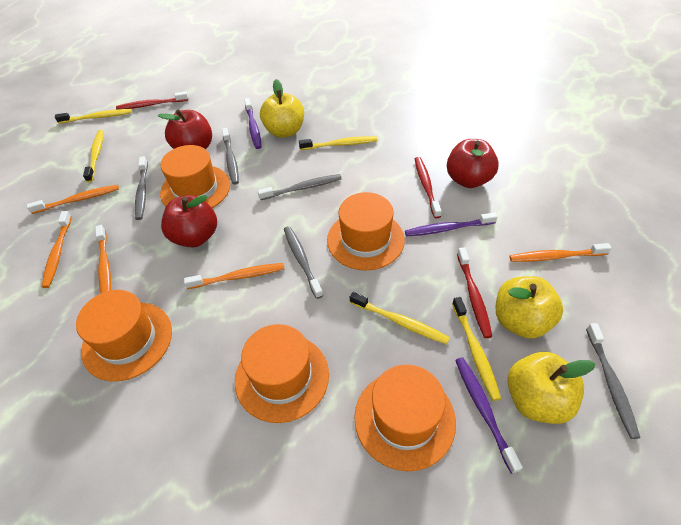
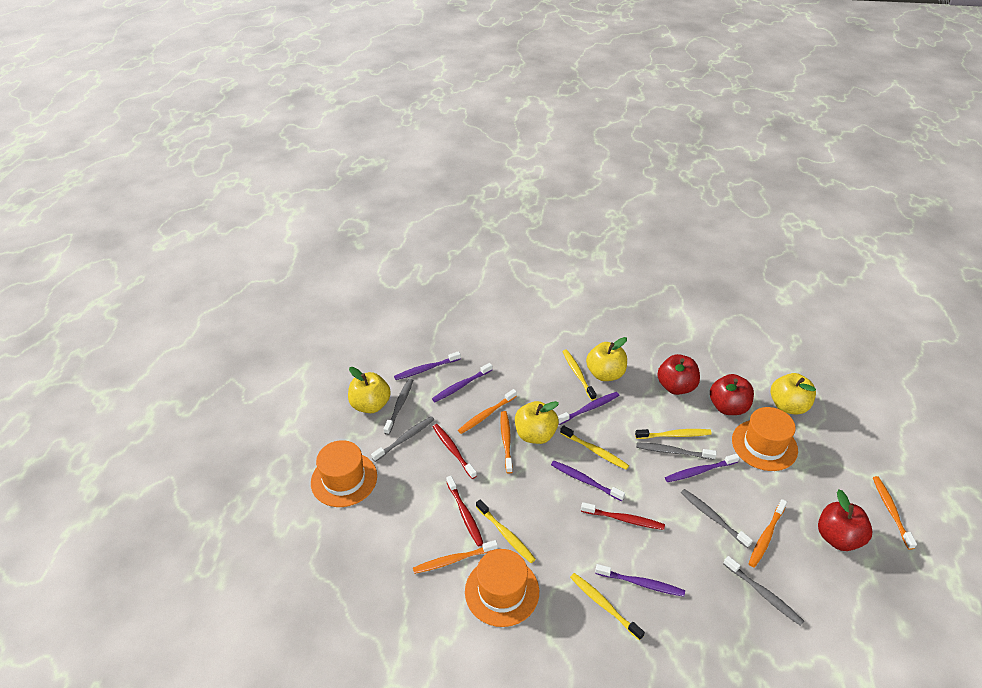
orange hat: 5 -> 3
purple toothbrush: 3 -> 6
yellow apple: 3 -> 4

